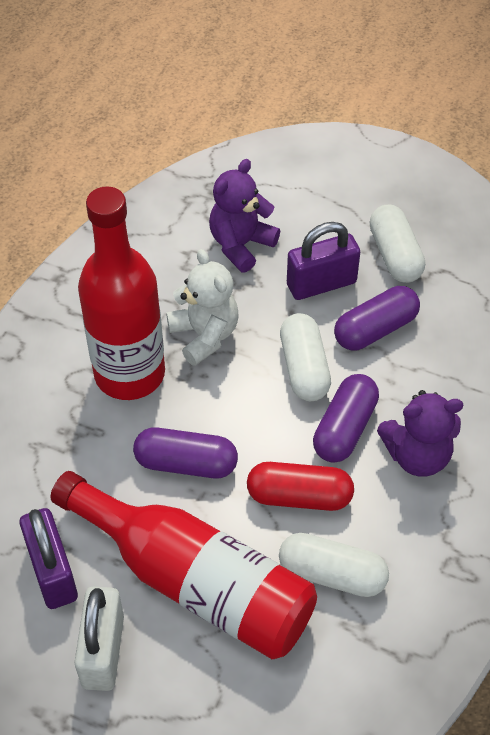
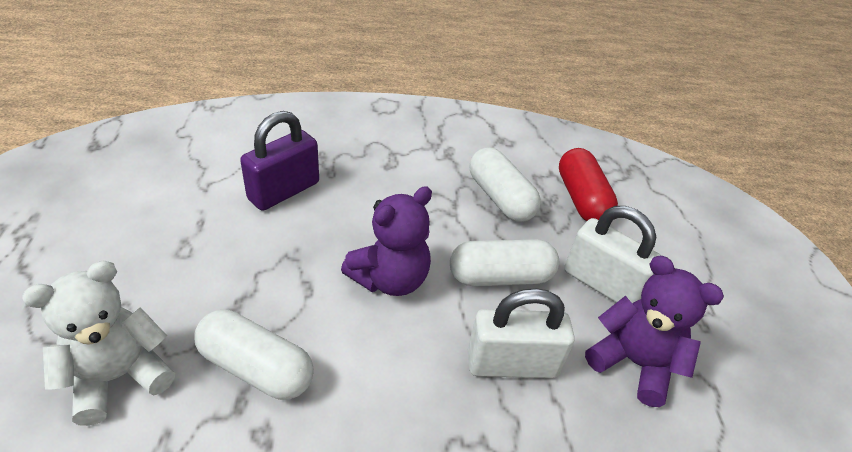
purple capsule: 3 -> 0
purple padlock: 2 -> 1
red bottle: 2 -> 0
white padlock: 1 -> 2

